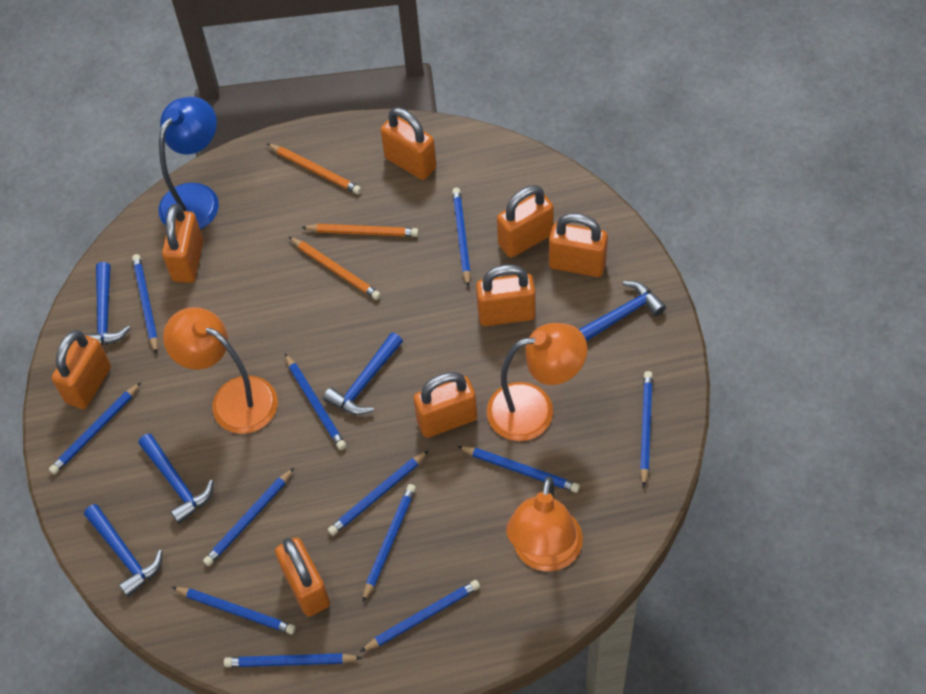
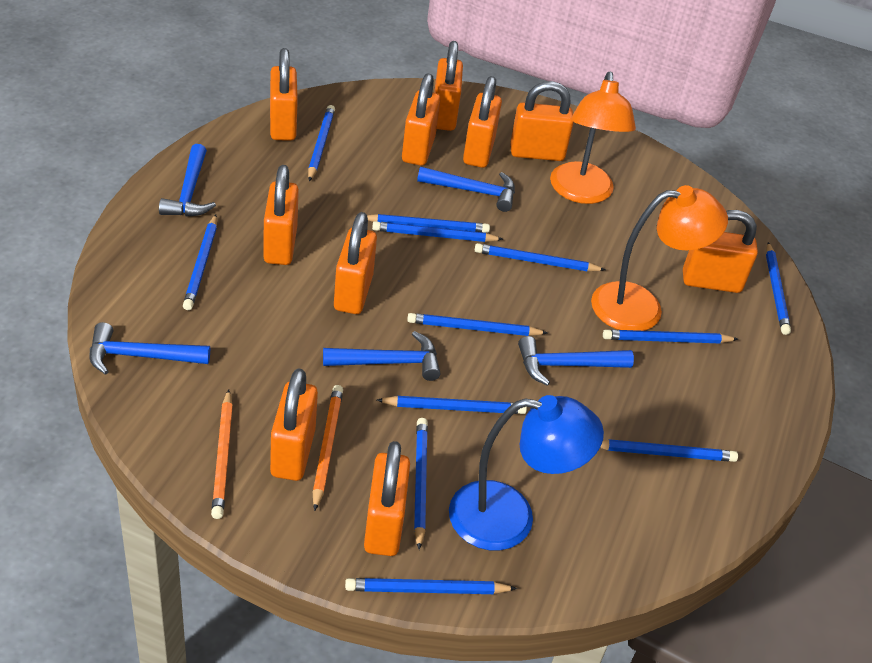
orange lamp: 3 -> 2
orange padlock: 8 -> 10
orange pencil: 3 -> 2

